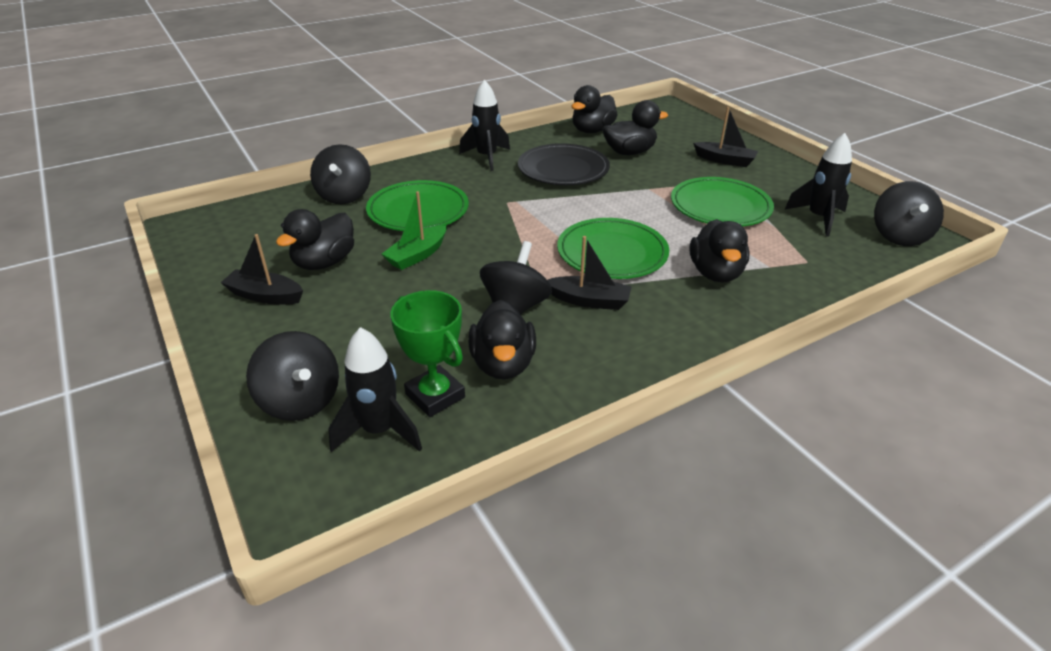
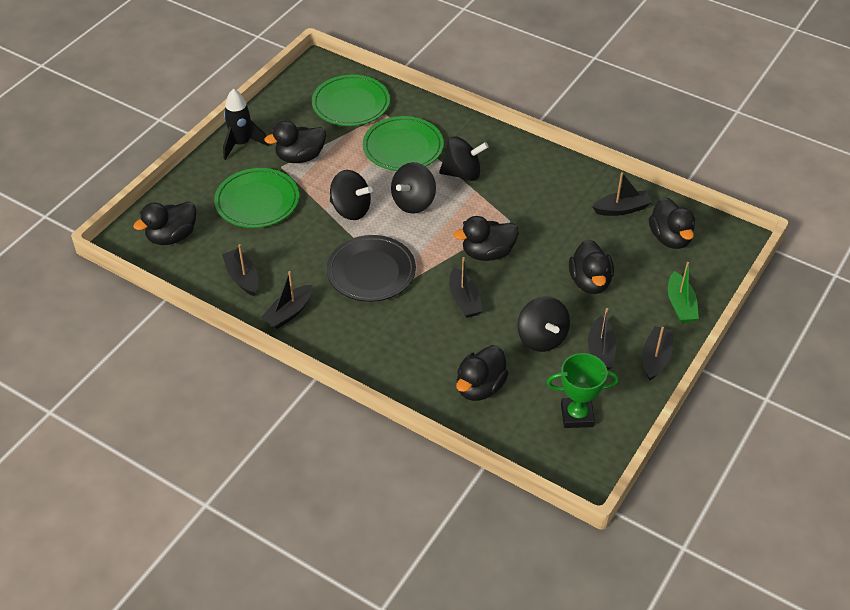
black boat: 3 -> 6
black duck: 5 -> 6
black rocket: 3 -> 1

